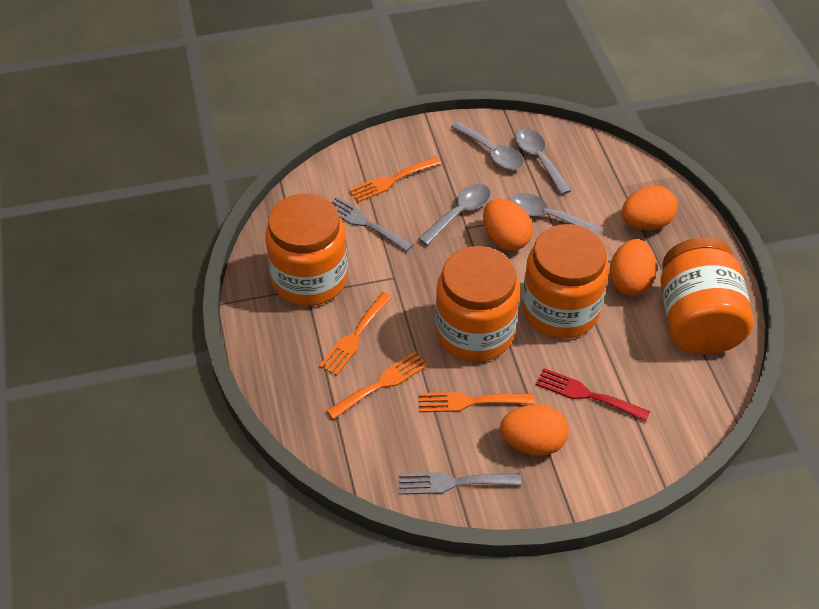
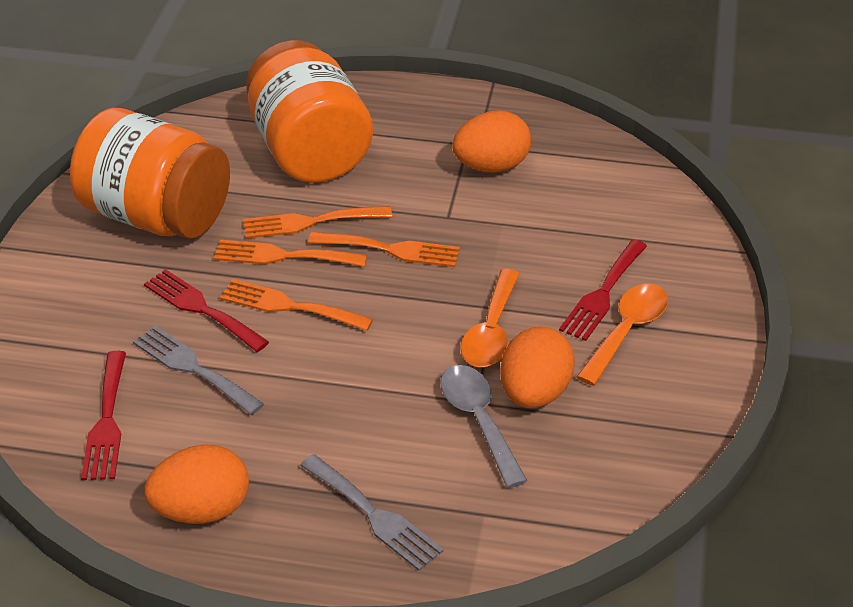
grey spoon: 4 -> 1
orange egg: 4 -> 3
orange jar: 4 -> 2
orange spoon: 0 -> 2
red fork: 1 -> 3

